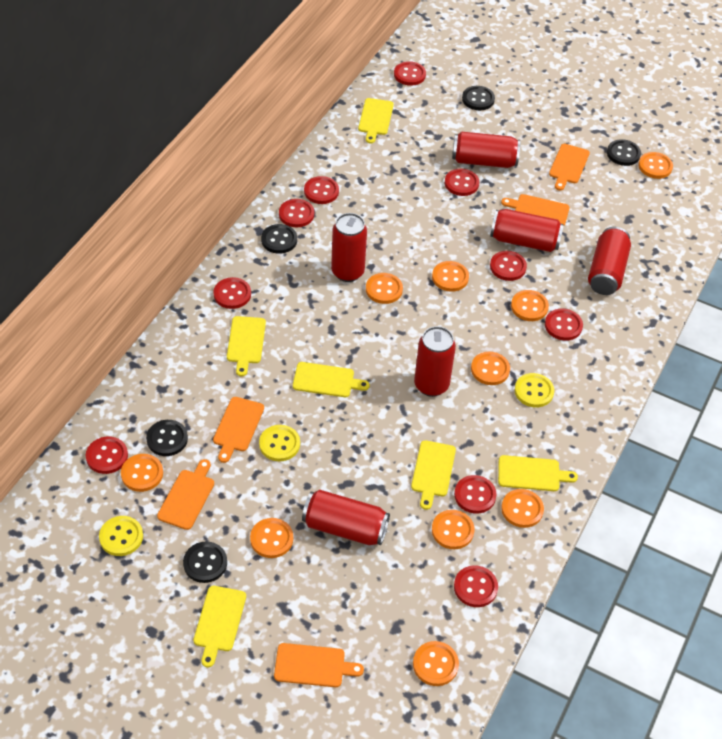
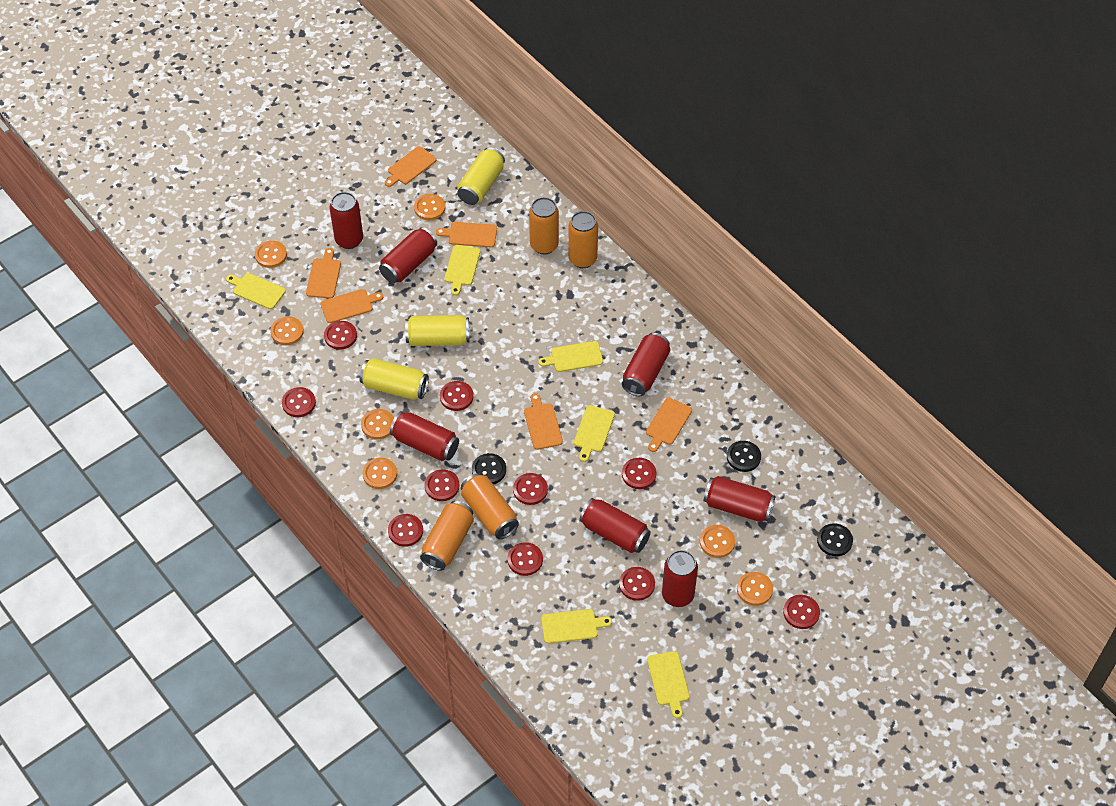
black button: 5 -> 3
orange button: 10 -> 7
orange can: 0 -> 4
orange cutting board: 5 -> 6
red can: 6 -> 7
yellow button: 3 -> 0
yellow can: 0 -> 3

